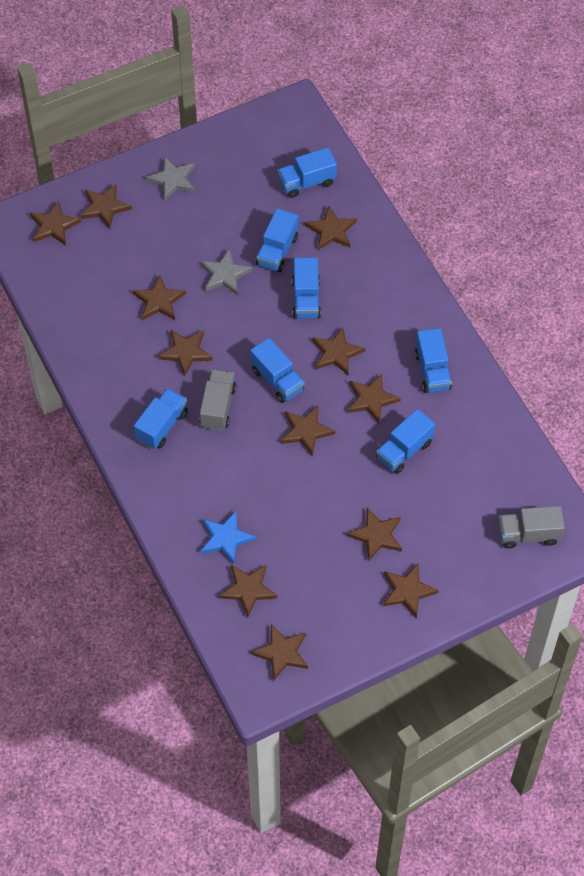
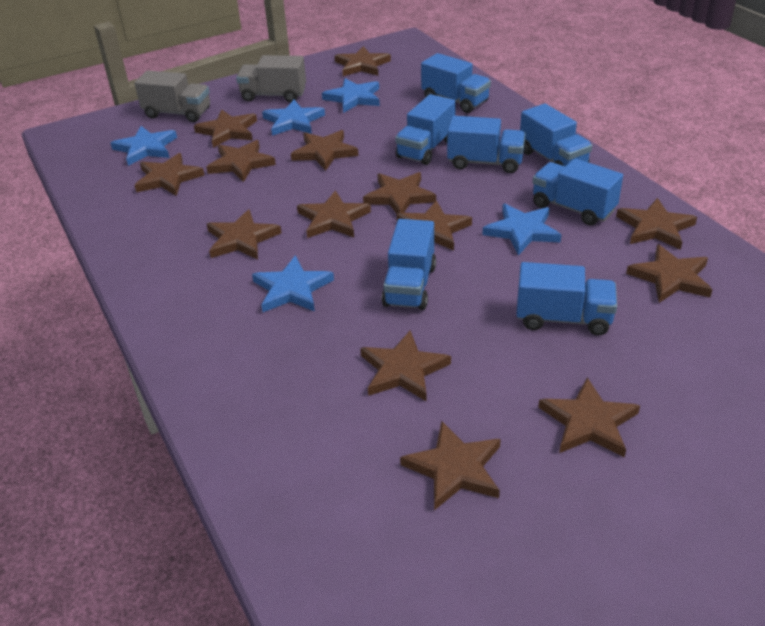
blue star: 1 -> 5
brown star: 12 -> 14
grey star: 2 -> 0

